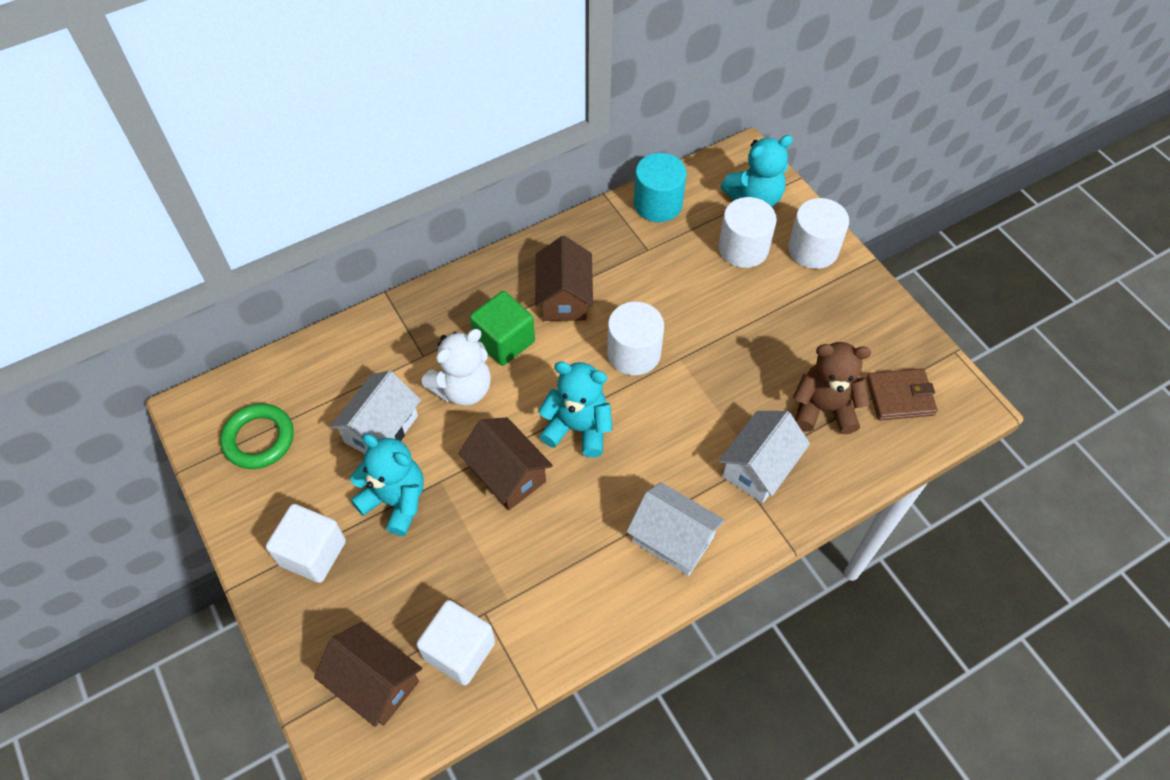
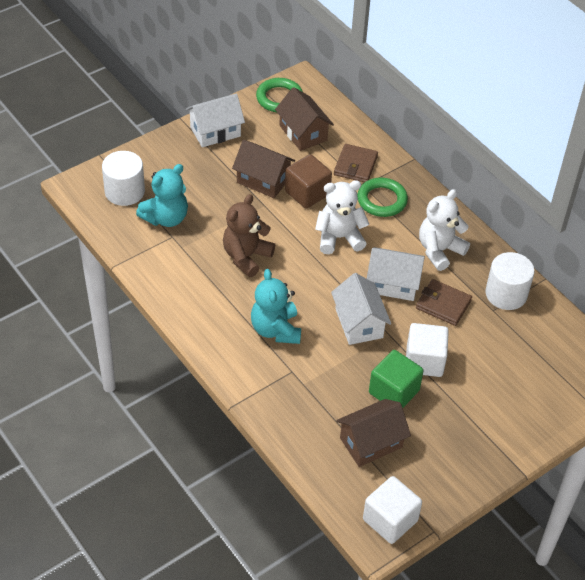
brown cube: 0 -> 1
brown wallet: 1 -> 2
green ring: 1 -> 2
turquoise cylinder: 1 -> 0
turquoise teddy bear: 3 -> 2
white cylinder: 3 -> 2
white teddy bear: 1 -> 2

